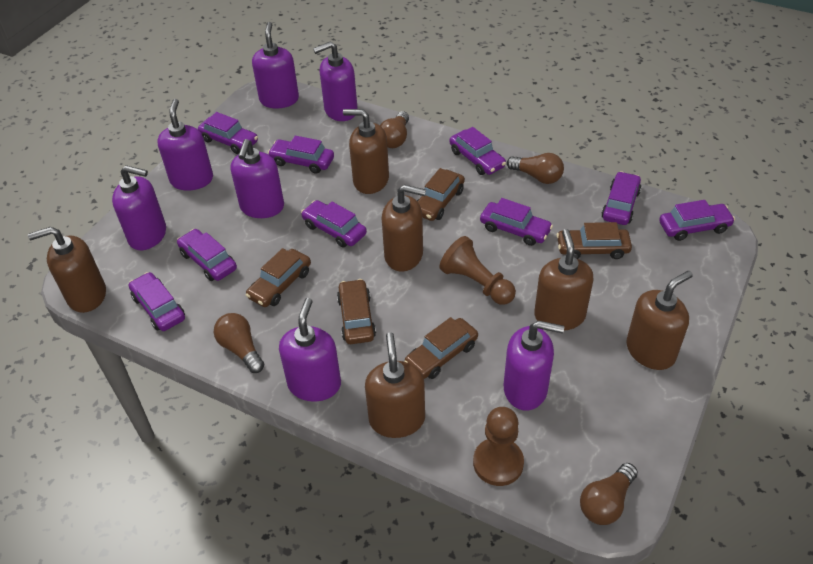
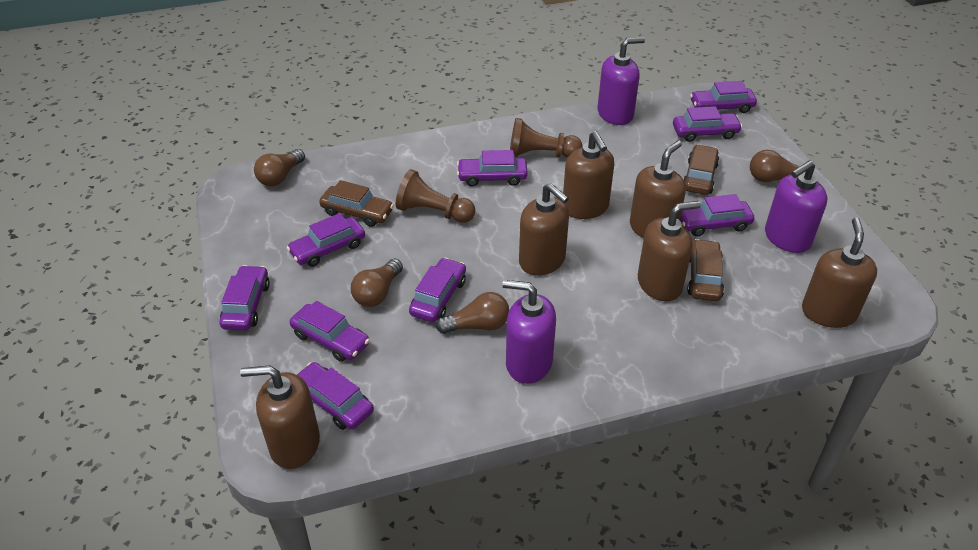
brown car: 5 -> 3
purple soap dispenser: 7 -> 3

